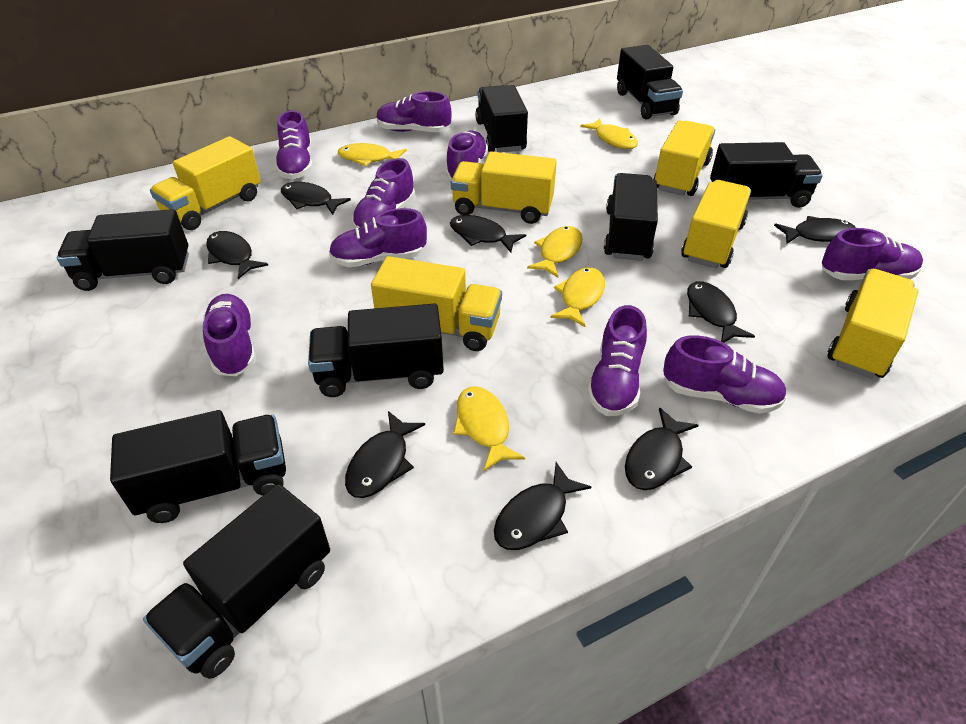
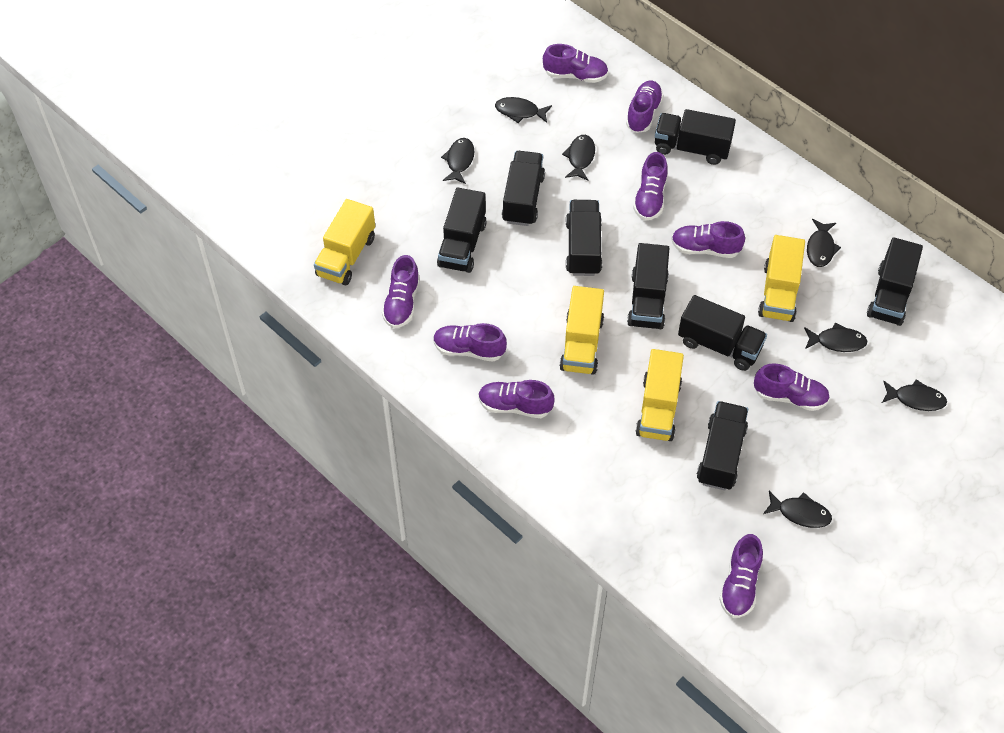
black fish: 8 -> 7
yellow fish: 5 -> 0
yellow truck: 6 -> 4

